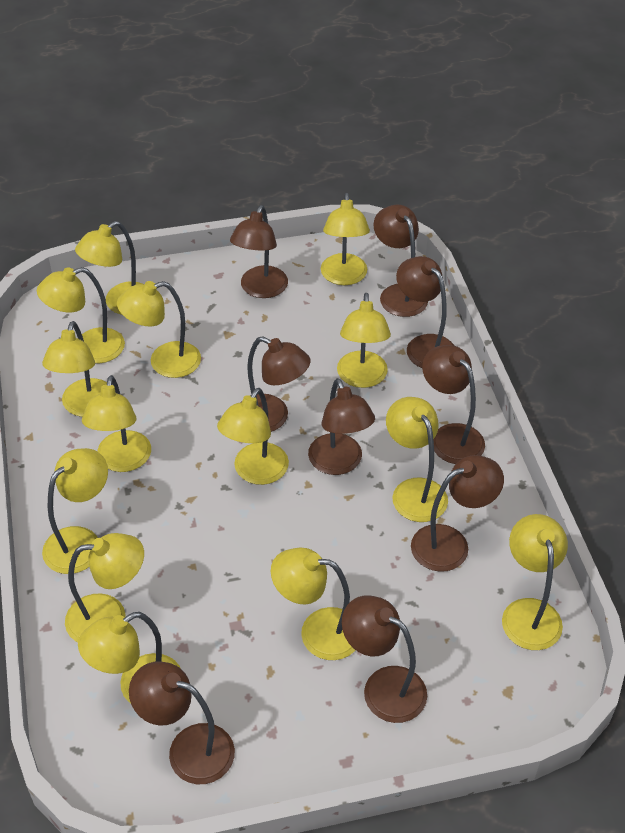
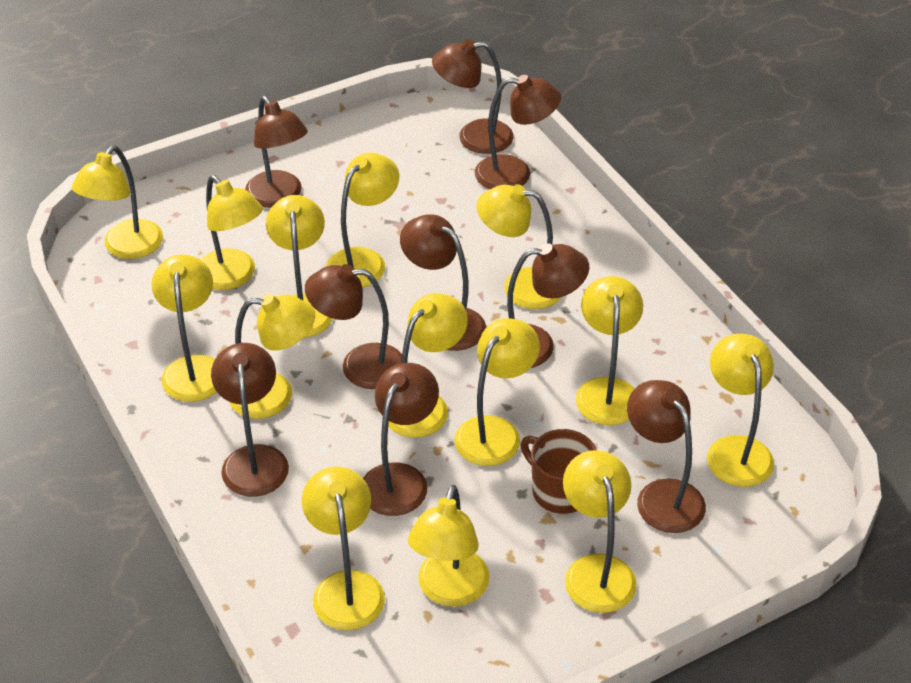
brown mug: 0 -> 1

